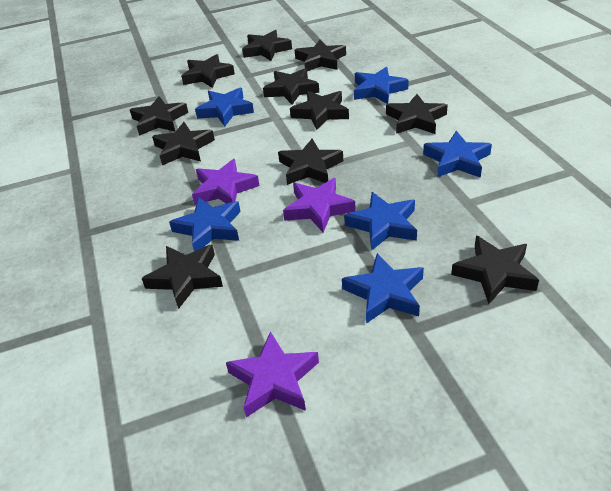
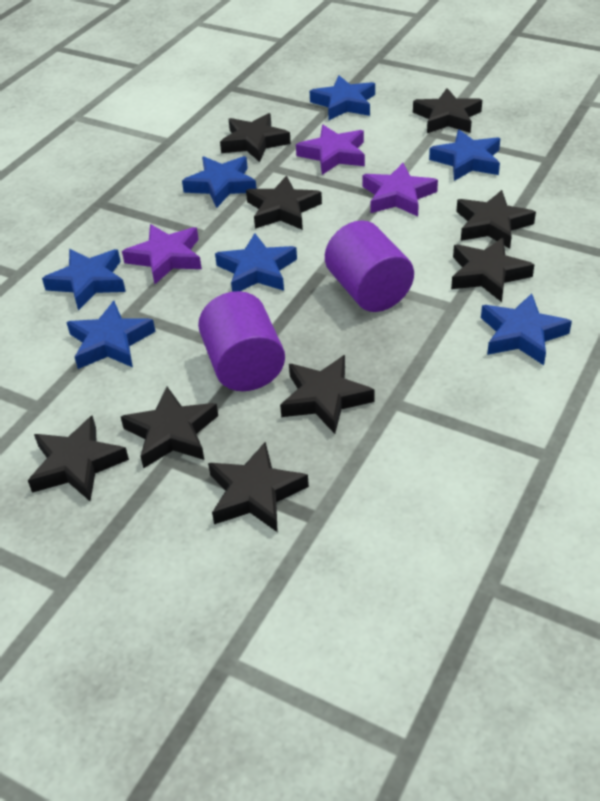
black star: 11 -> 9
blue star: 6 -> 7
purple cylinder: 0 -> 2

